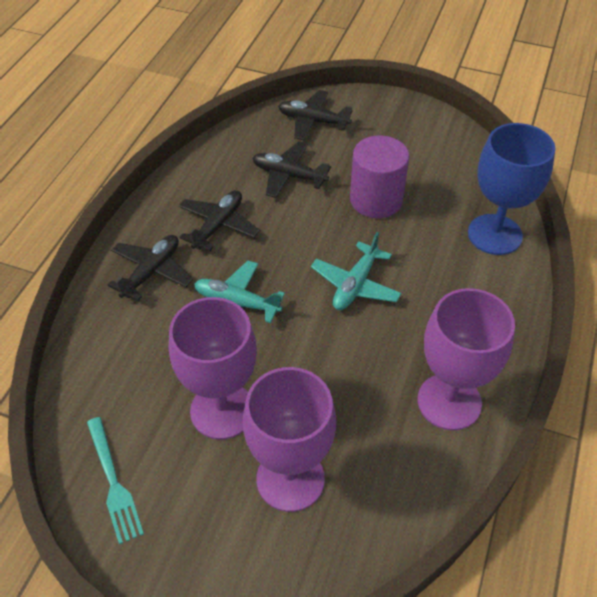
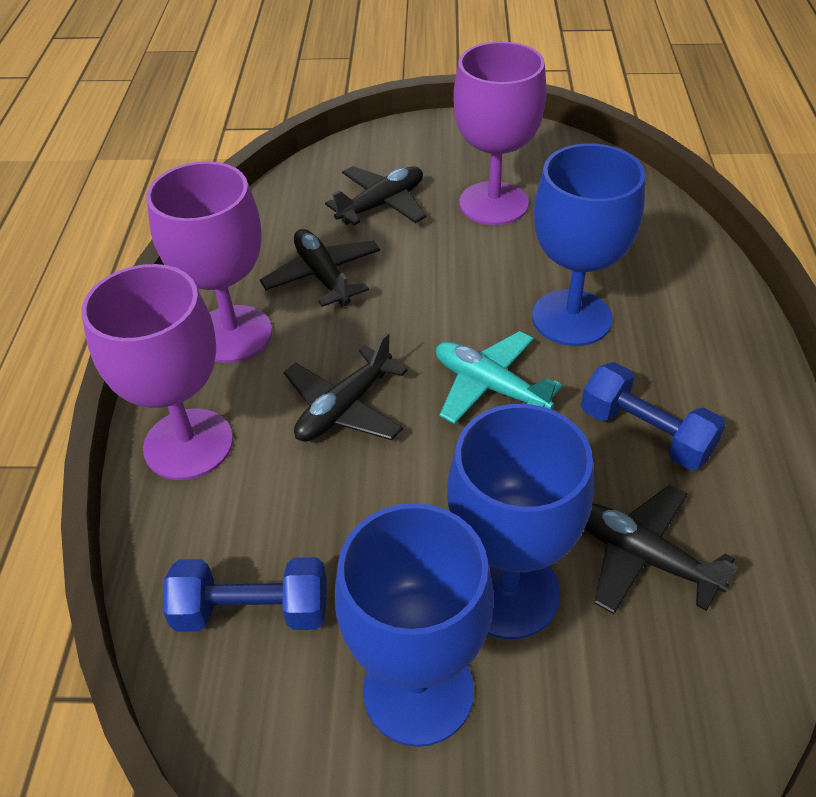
blue dumbbell: 0 -> 2
blue goblet: 1 -> 3
purple cylinder: 1 -> 0
turquoise fork: 1 -> 0
turquoise plane: 2 -> 1

